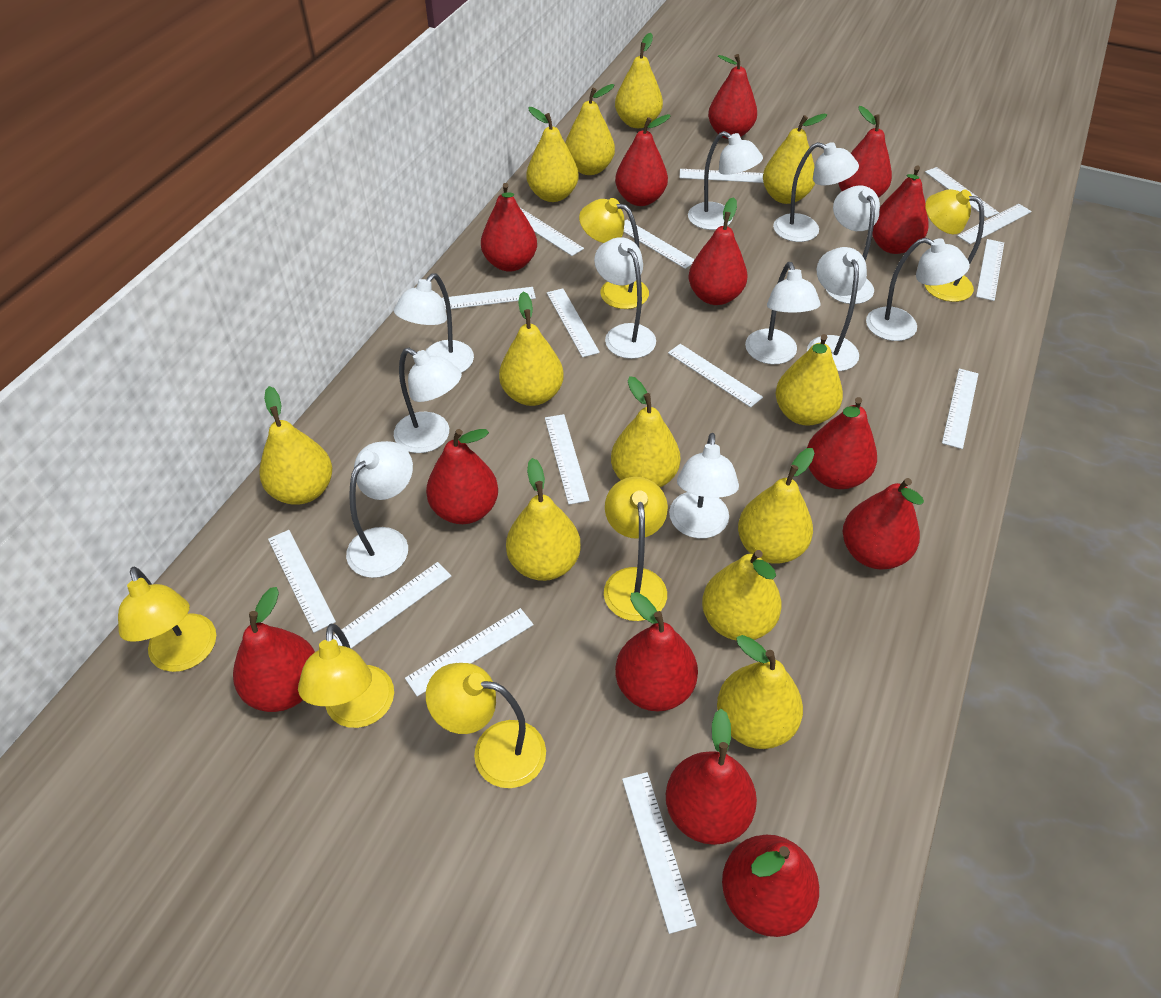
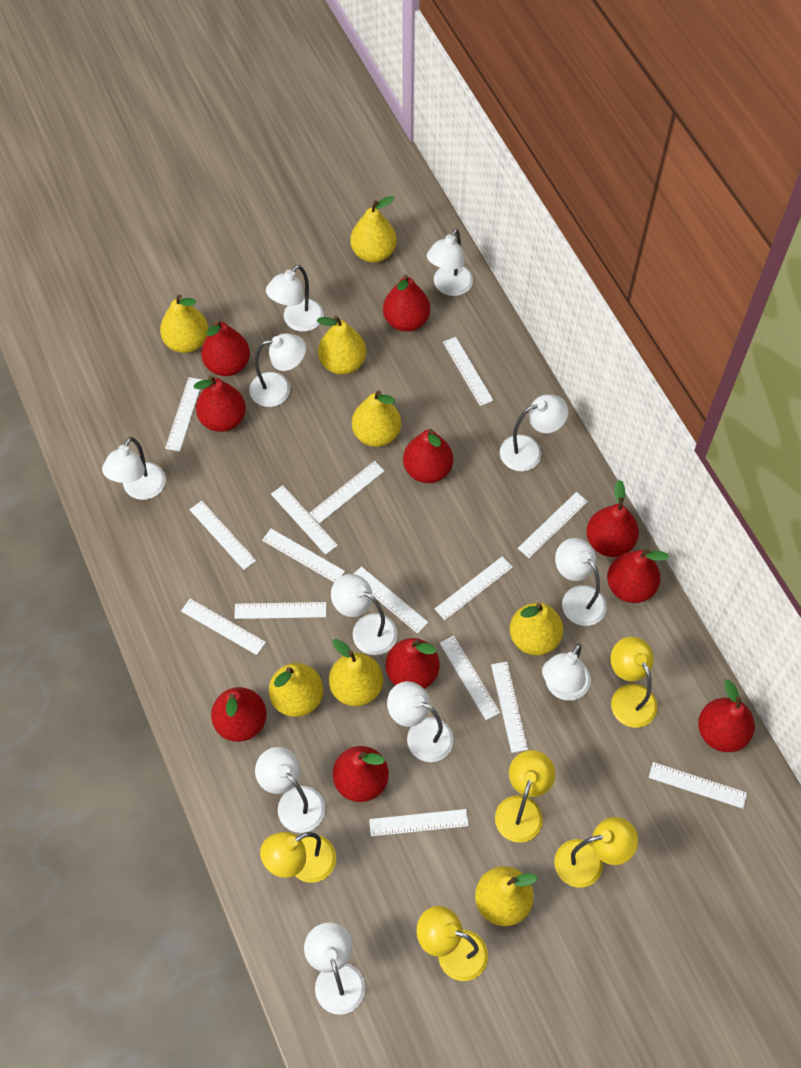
red pear: 13 -> 10
yellow lamp: 6 -> 5
yellow pear: 12 -> 8

